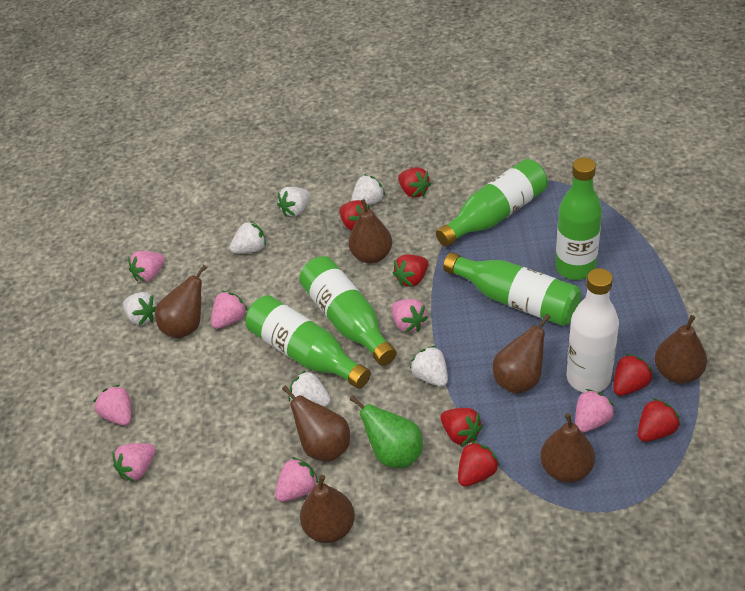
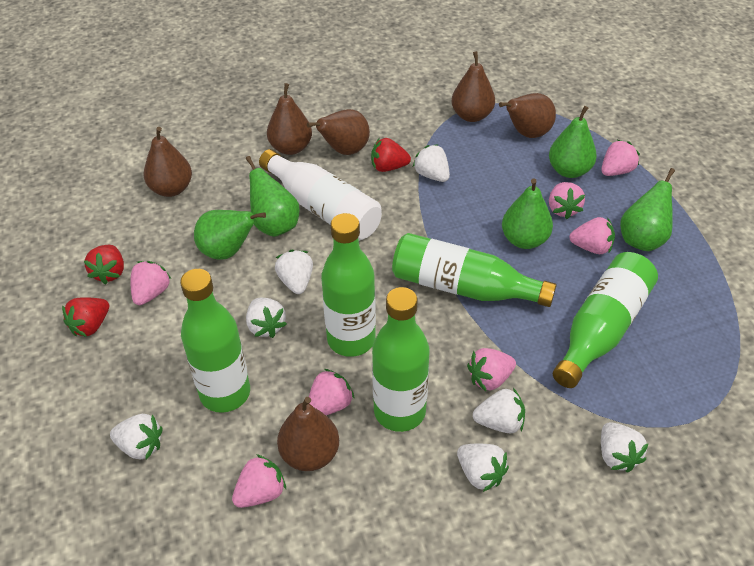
brown pear: 7 -> 6
green pear: 1 -> 5
red strawberry: 7 -> 3
white strawberry: 6 -> 7

